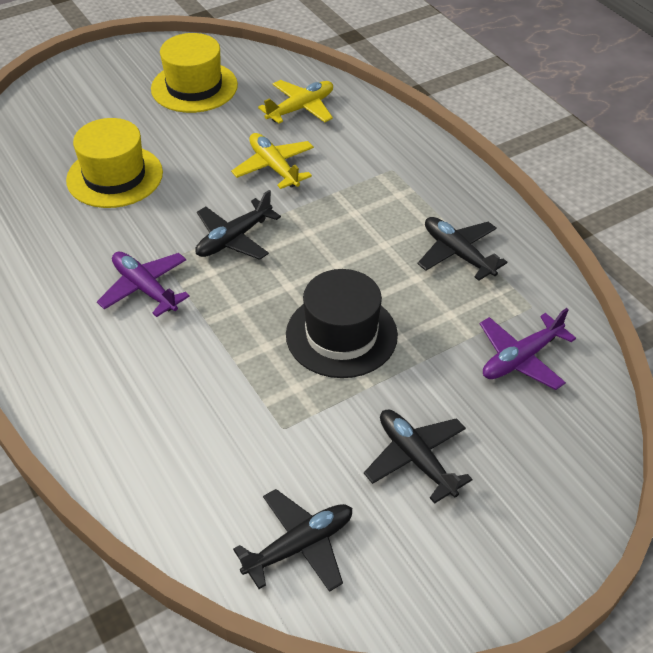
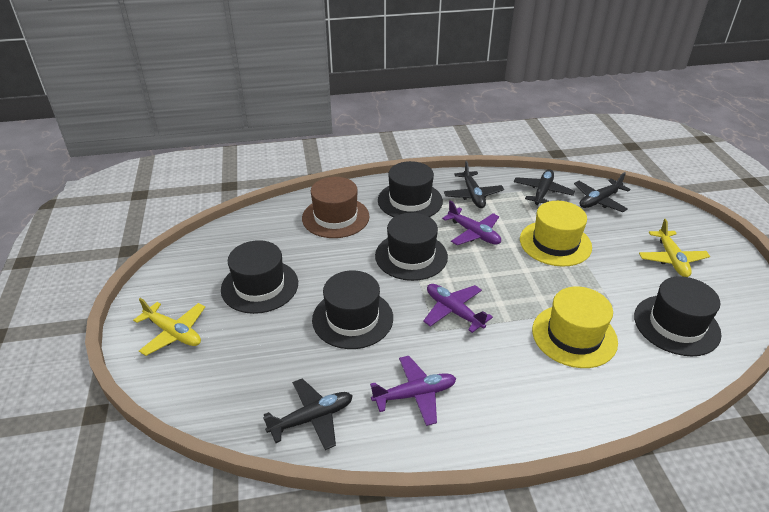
black hat: 1 -> 5
brown hat: 0 -> 1
purple plane: 2 -> 3

